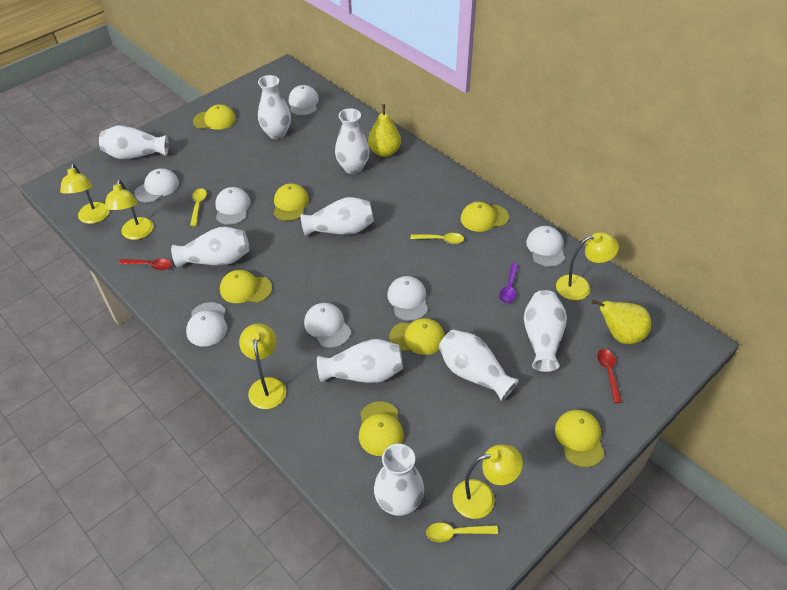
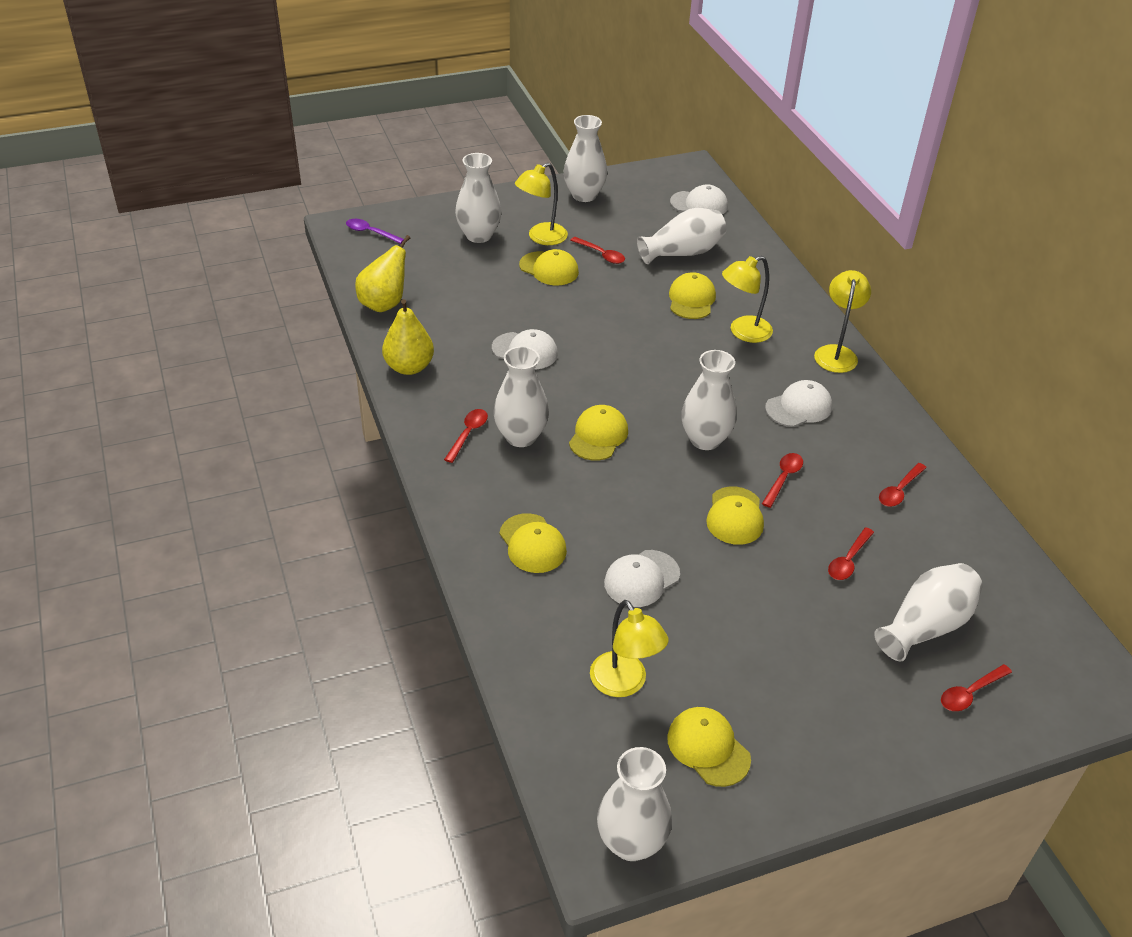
red spoon: 2 -> 6
white cap: 7 -> 4
white vase: 9 -> 7
yellow cap: 7 -> 6
yellow lamp: 5 -> 4
yellow spoon: 3 -> 0

